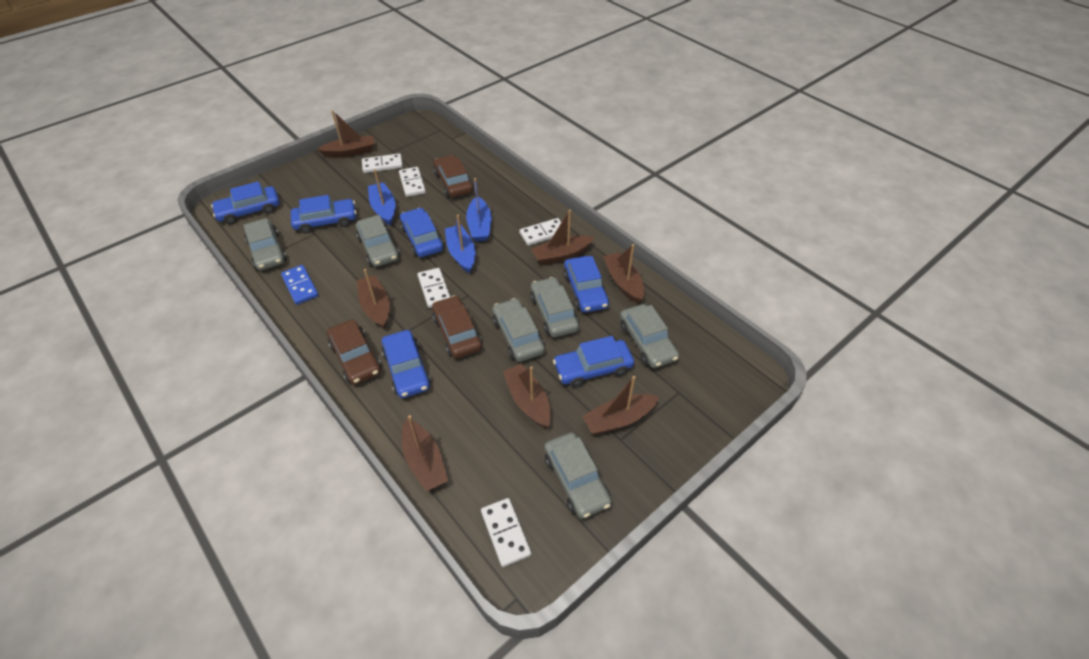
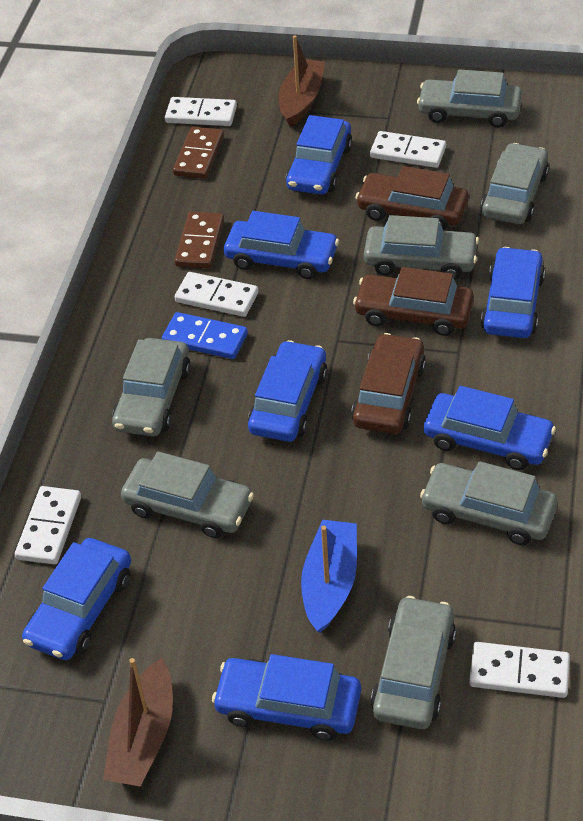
blue boat: 3 -> 1
blue car: 6 -> 7
brown boat: 7 -> 2
brown domino: 0 -> 2
grey car: 6 -> 7

